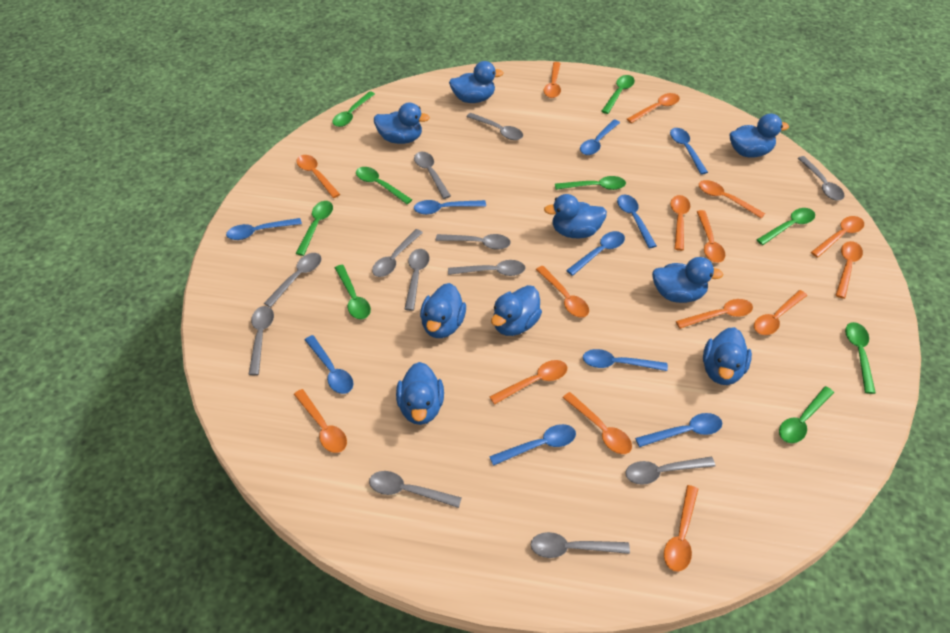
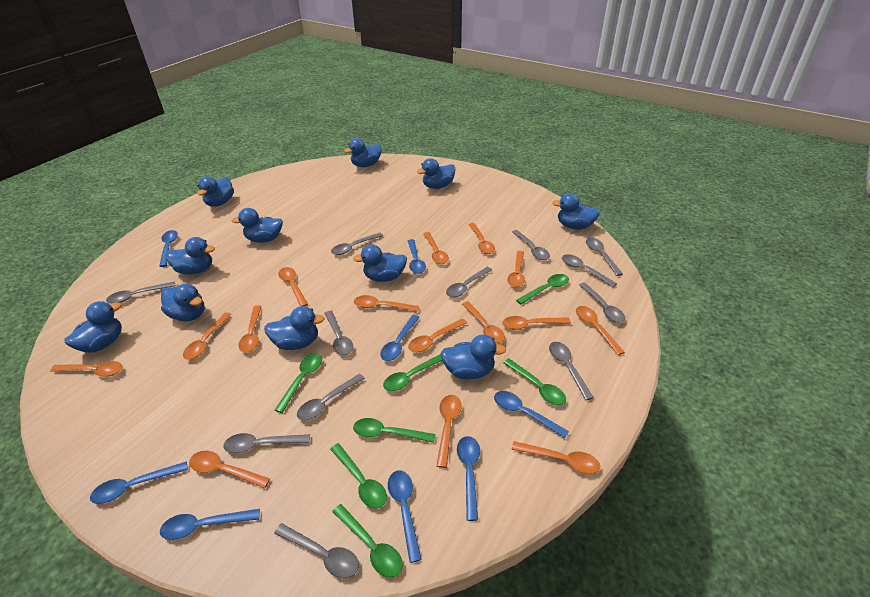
blue duck: 9 -> 11
blue spoon: 10 -> 8
green spoon: 9 -> 7

